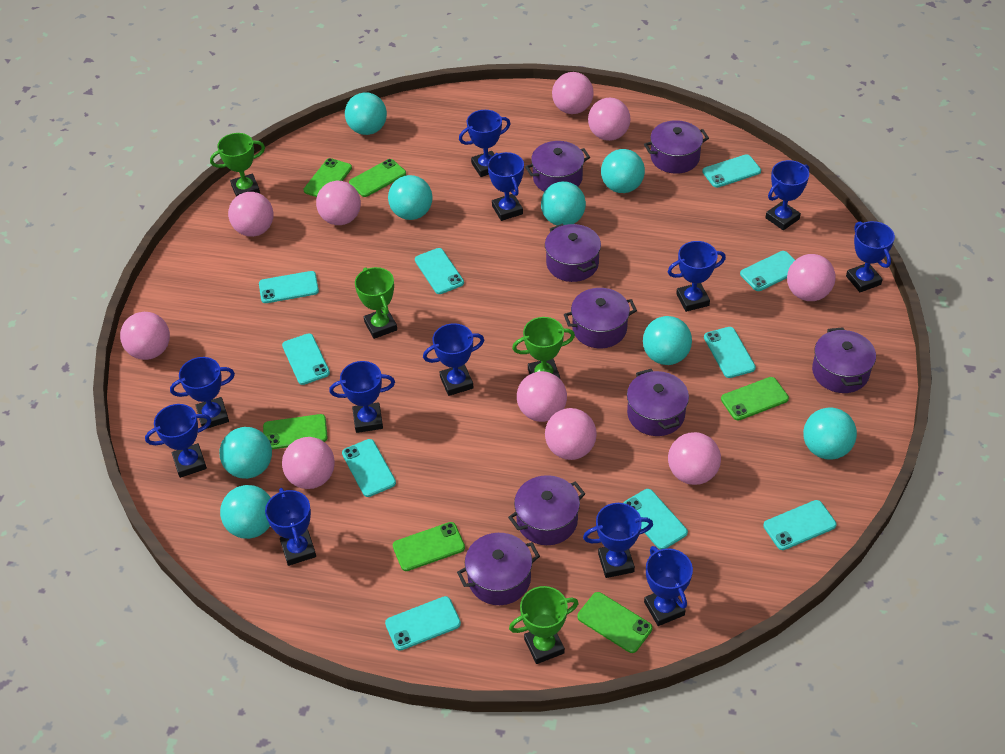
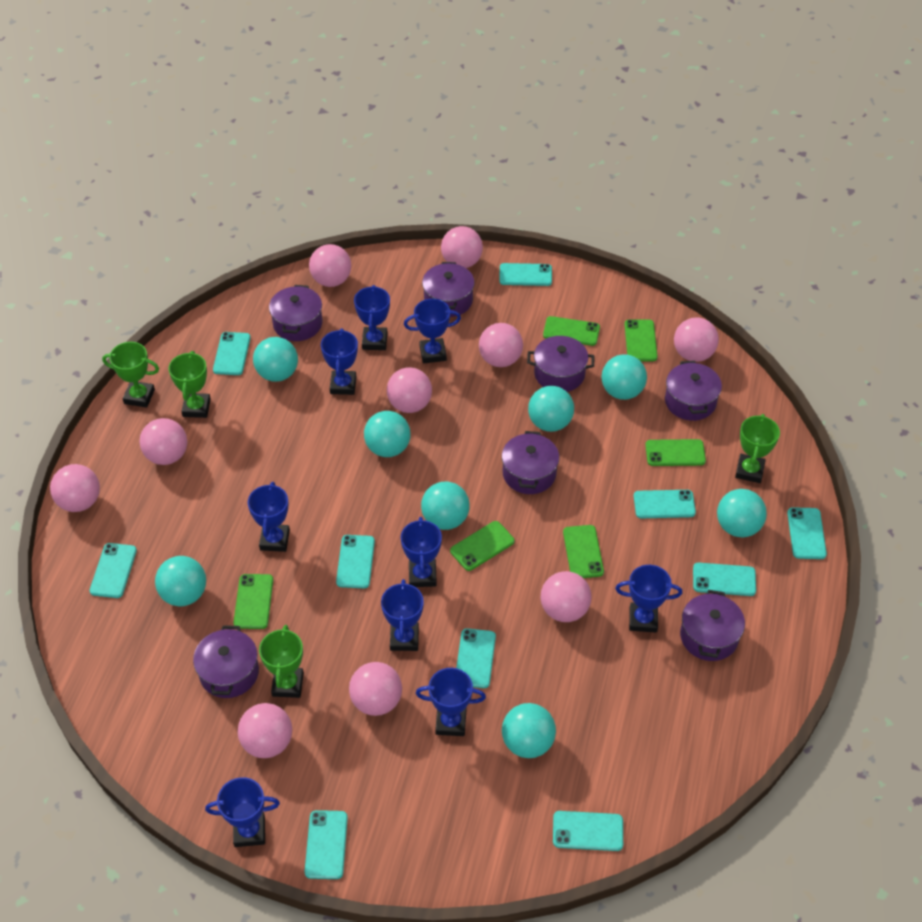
blue trophy: 12 -> 9
purple pot: 8 -> 7

